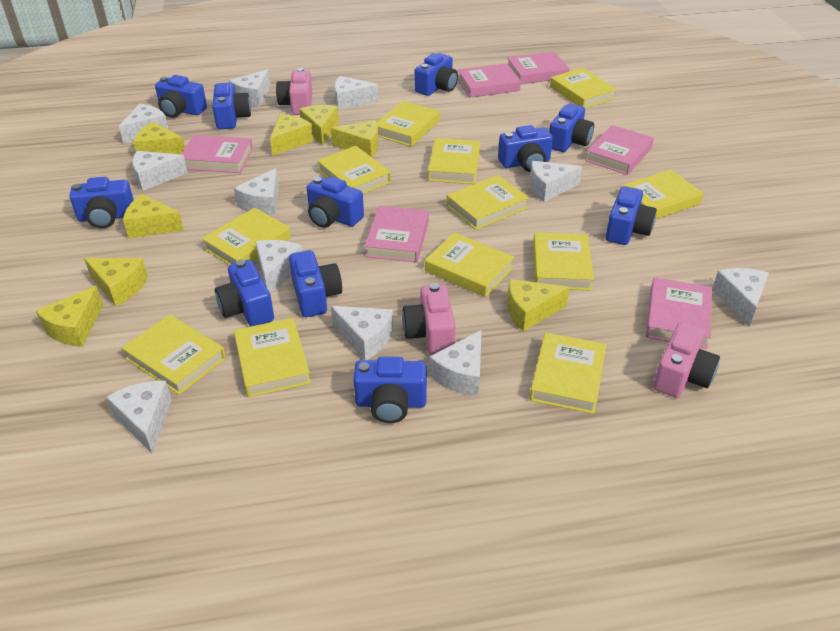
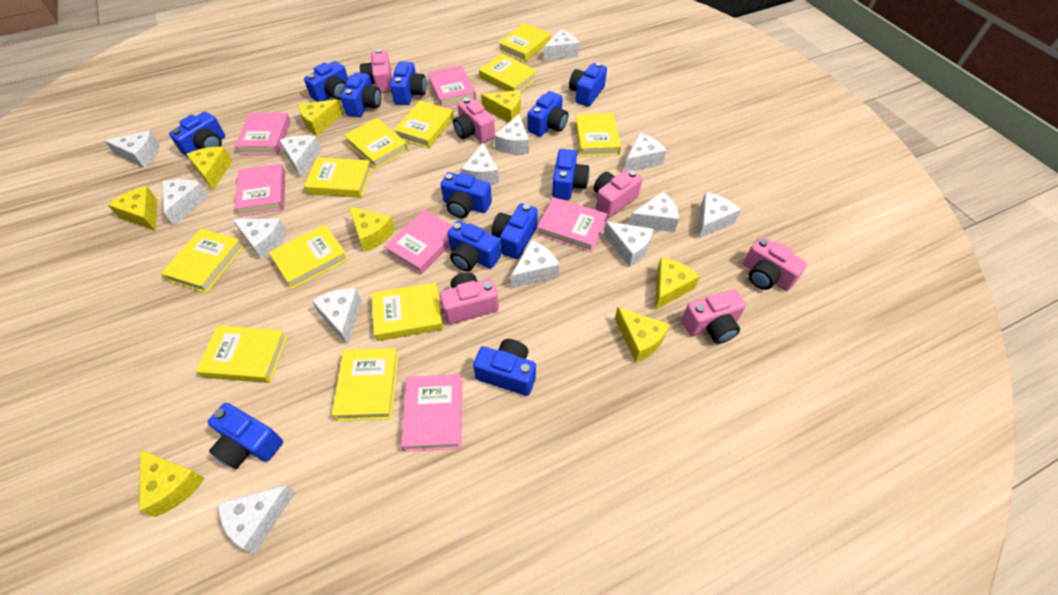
blue camera: 11 -> 12
pink camera: 3 -> 6
white cheese: 11 -> 14
yellow book: 12 -> 11

